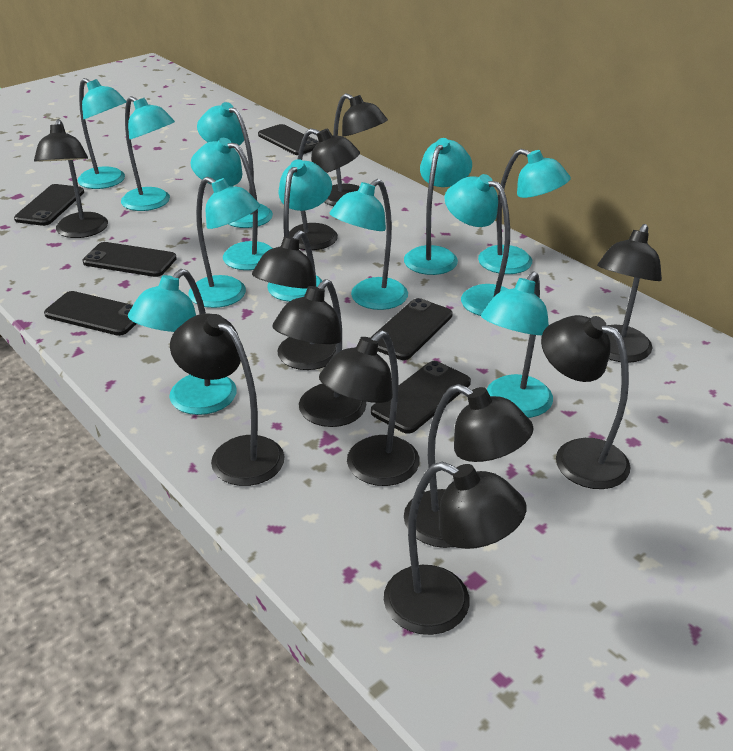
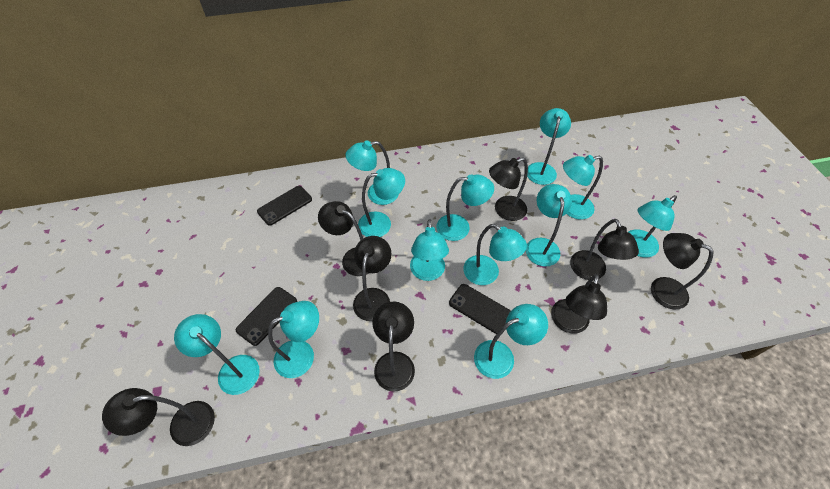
black lamp: 11 -> 8
black phone: 6 -> 3

